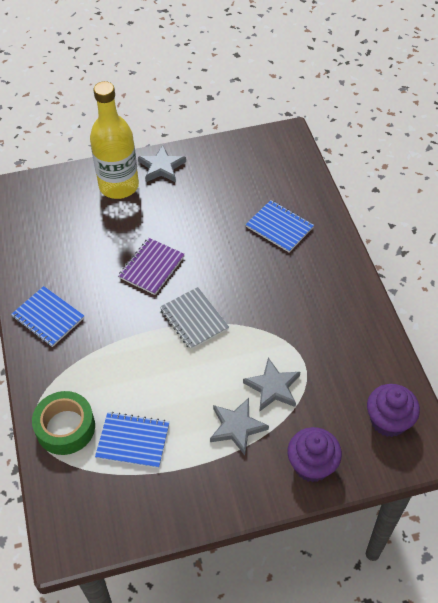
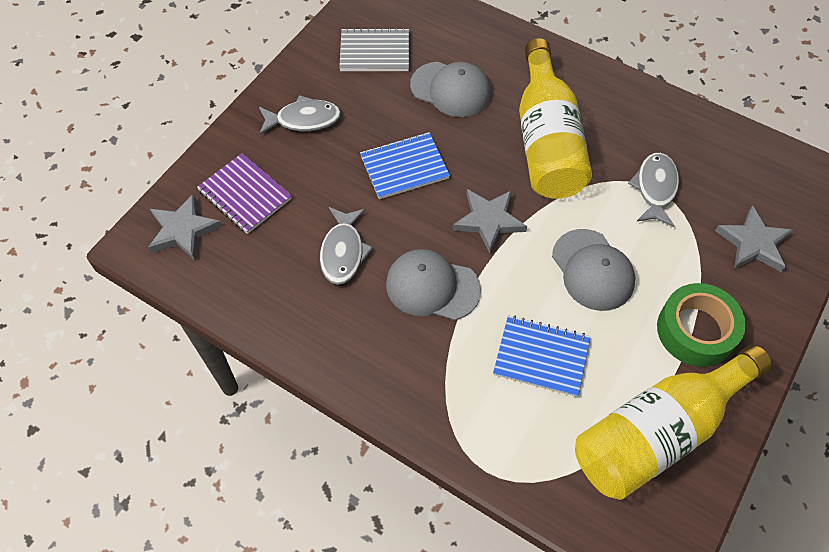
blue notebook: 3 -> 2
grey cap: 0 -> 3
grey fish: 0 -> 3
purple cupcake: 2 -> 0
yellow bottle: 1 -> 2

